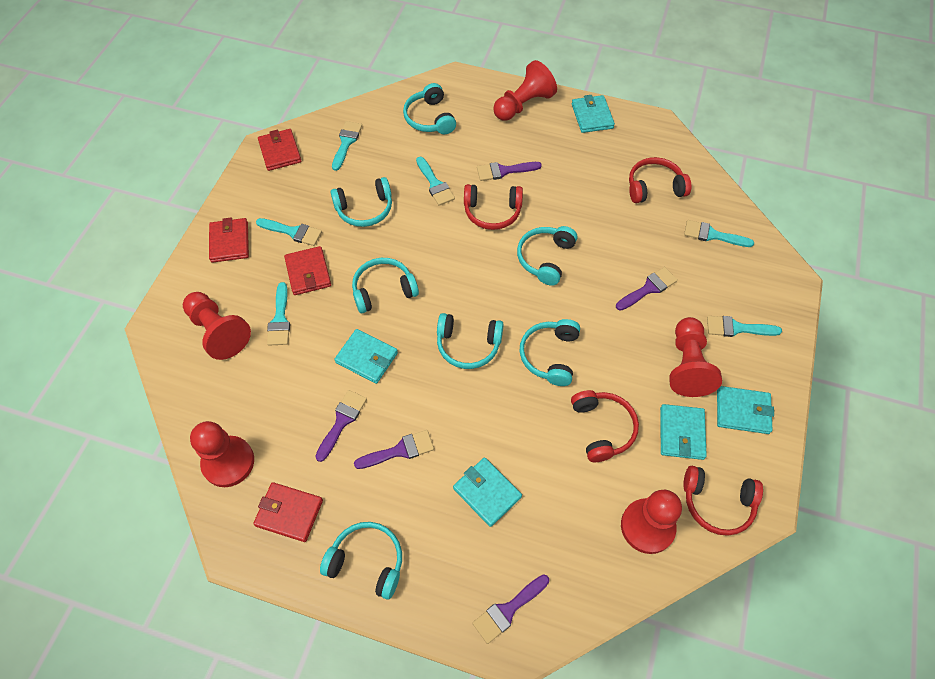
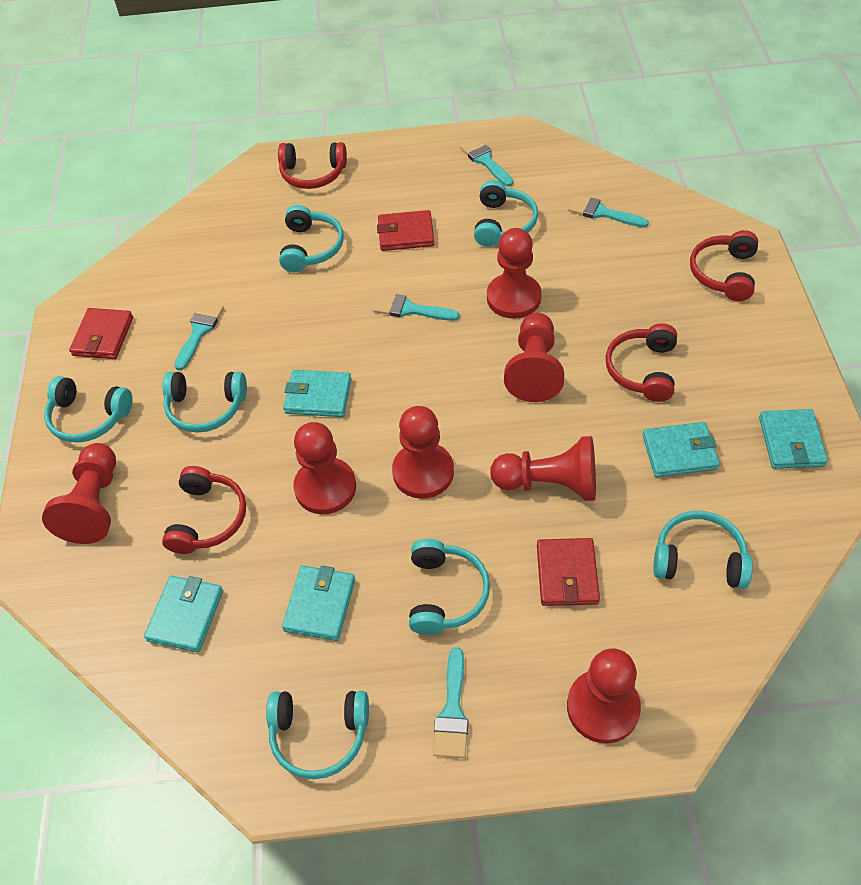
purple brush: 5 -> 0
red pawn: 5 -> 7
red wallet: 4 -> 3
turquoise brush: 6 -> 5

